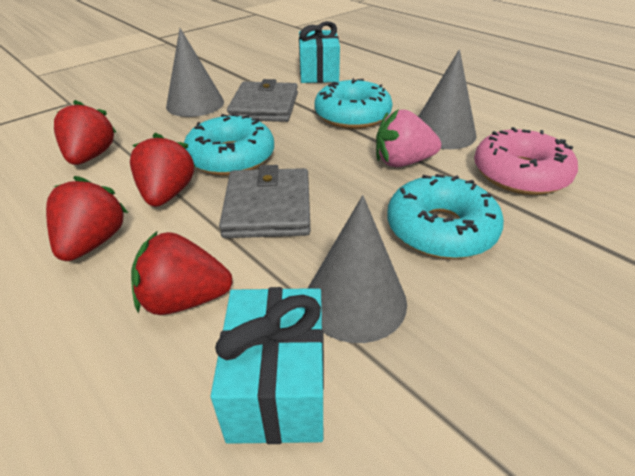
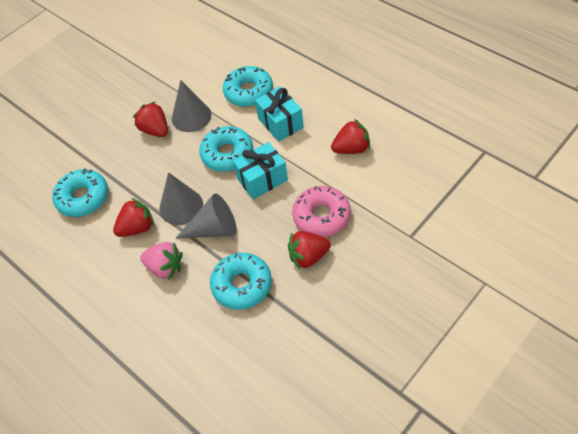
grey wallet: 2 -> 0
turquoise donut: 3 -> 4

